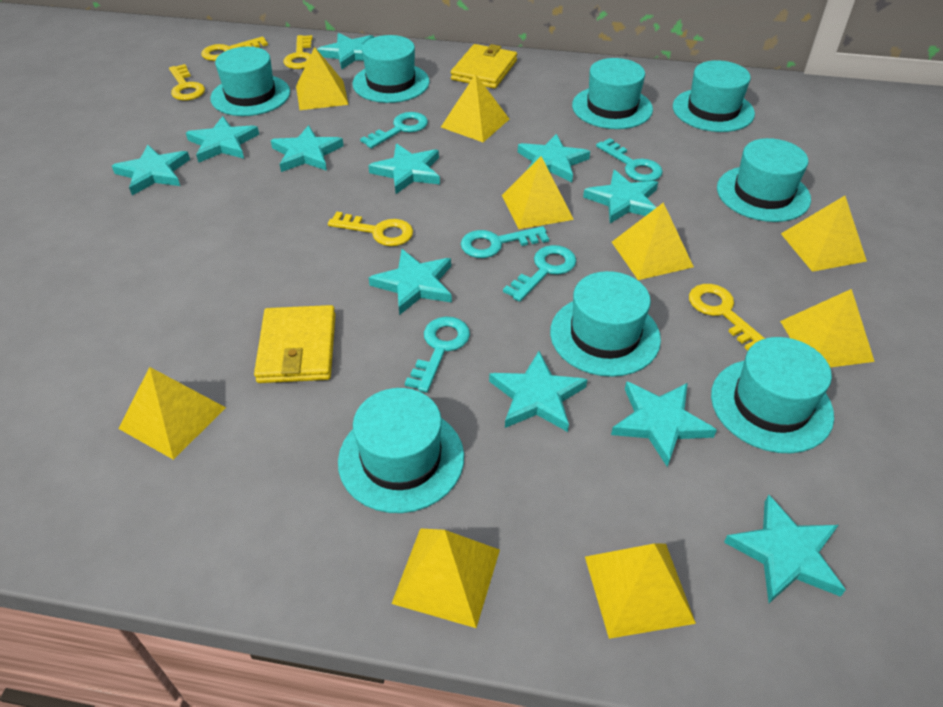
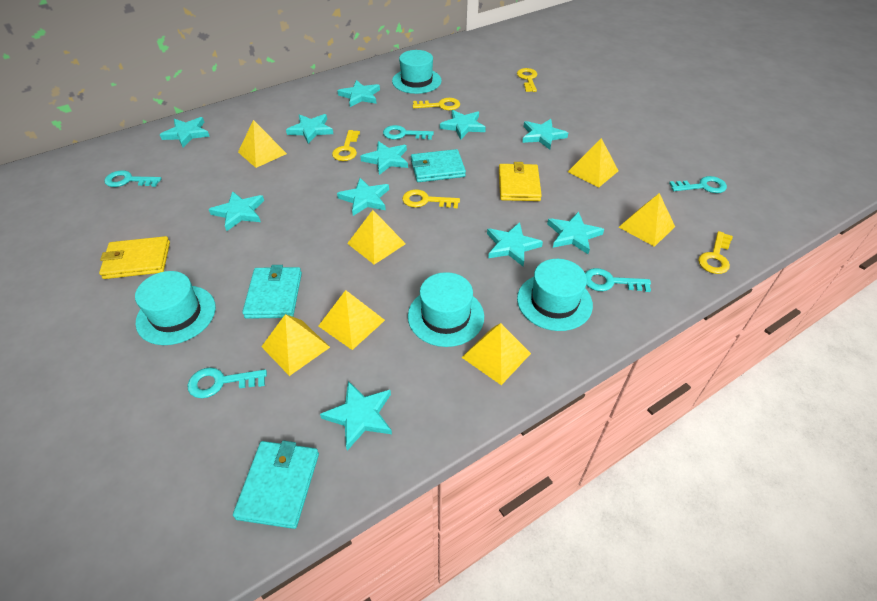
turquoise hat: 8 -> 4
turquoise wallet: 0 -> 3
yellow pyramid: 9 -> 7

